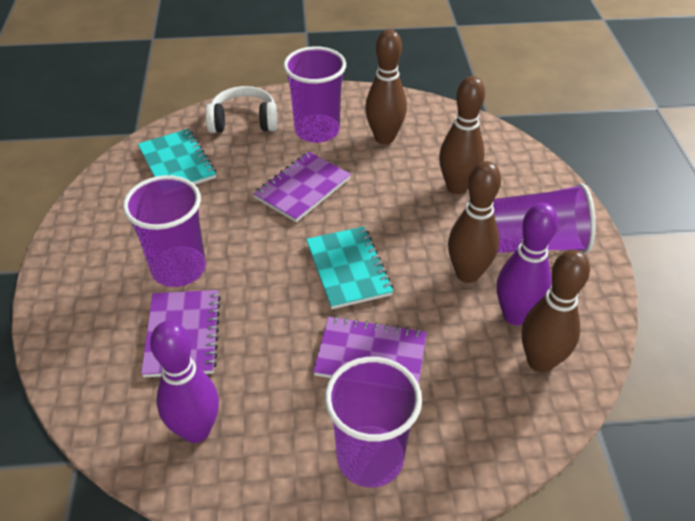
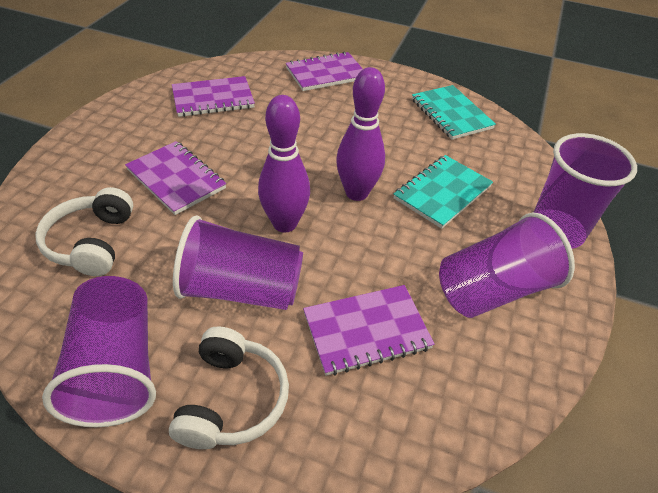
brown bowling pin: 4 -> 0
purple notebook: 3 -> 4
white headphones: 1 -> 2

